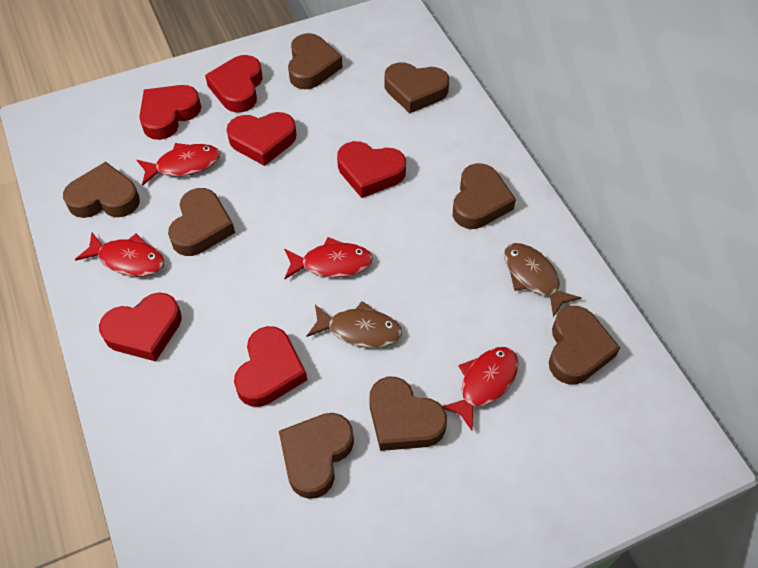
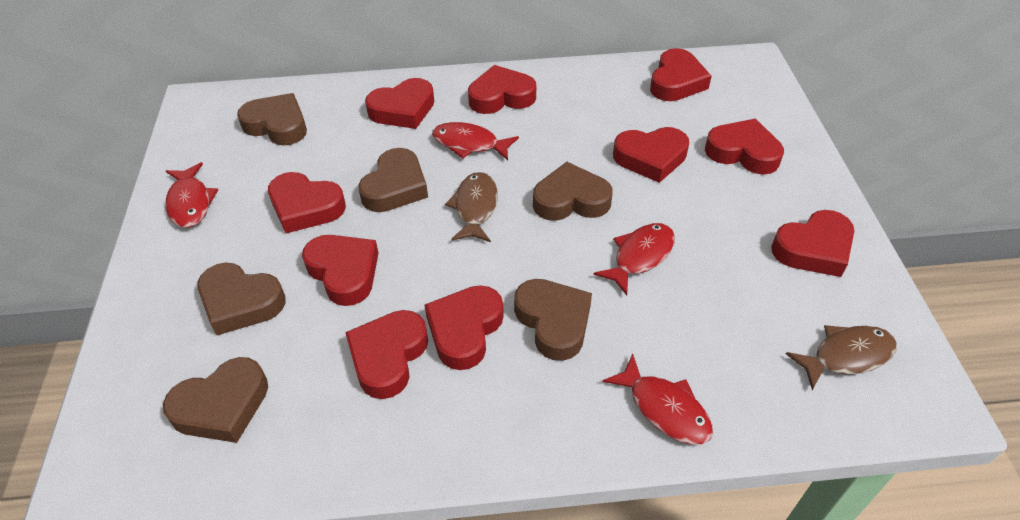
brown heart: 8 -> 6
red heart: 6 -> 10

